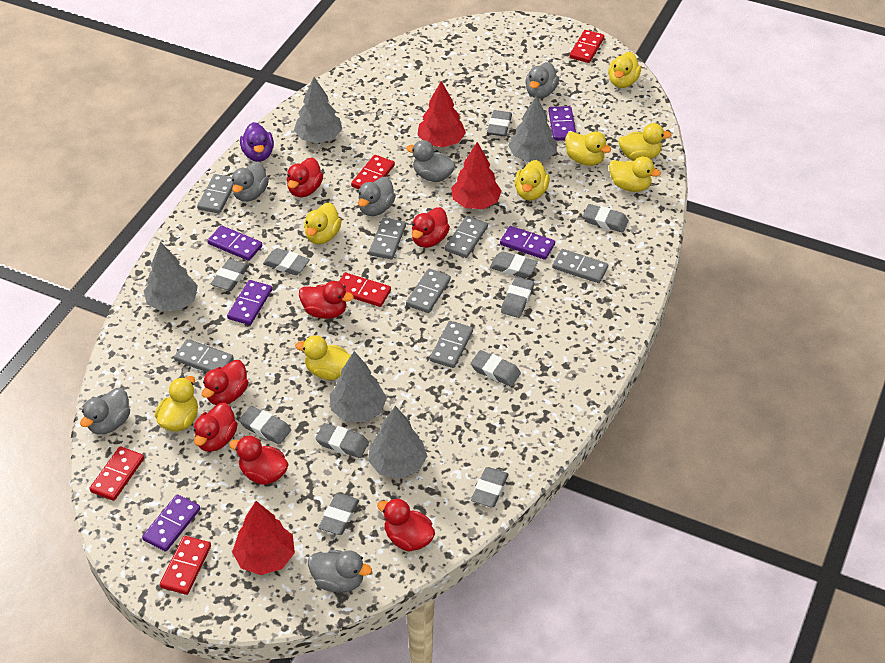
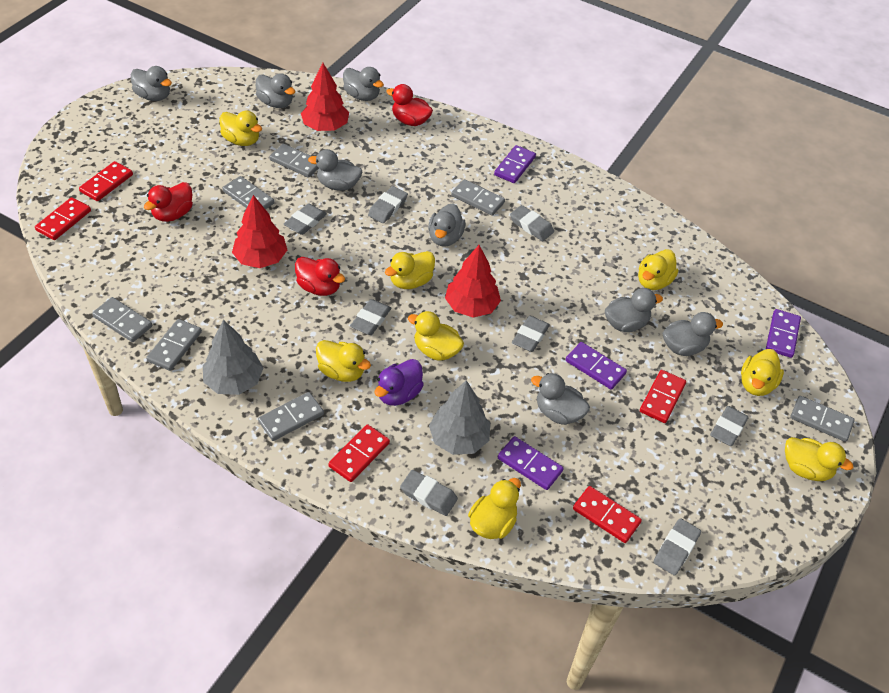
grey duck: 6 -> 8
grey eraser: 11 -> 8
grey tree: 5 -> 2
purple domino: 5 -> 4
red duck: 7 -> 3

